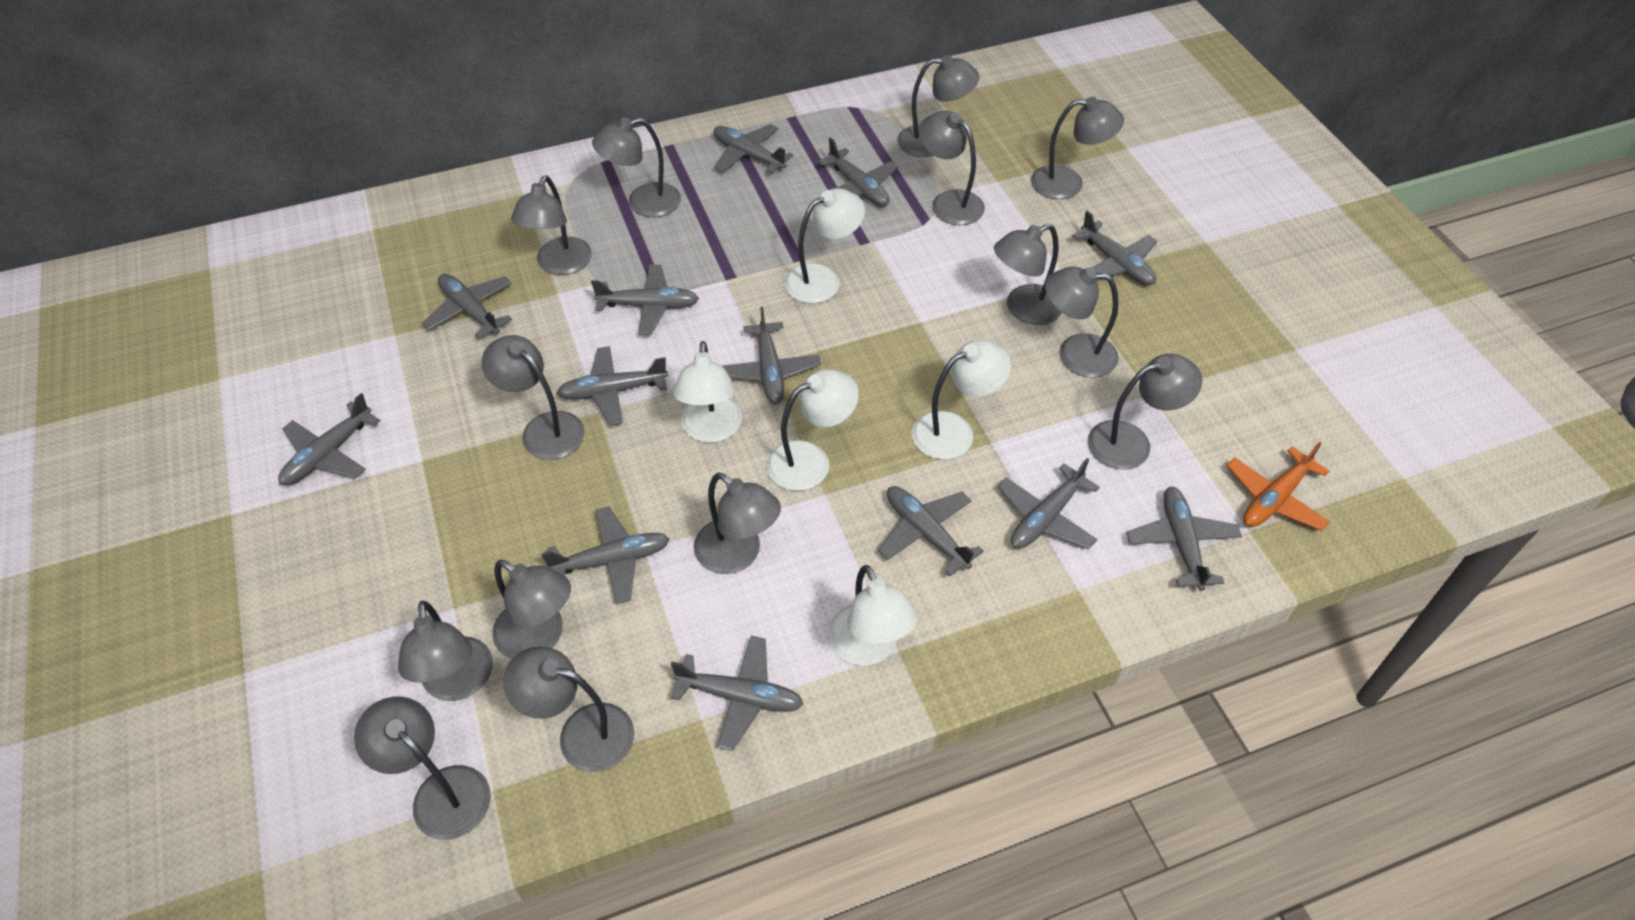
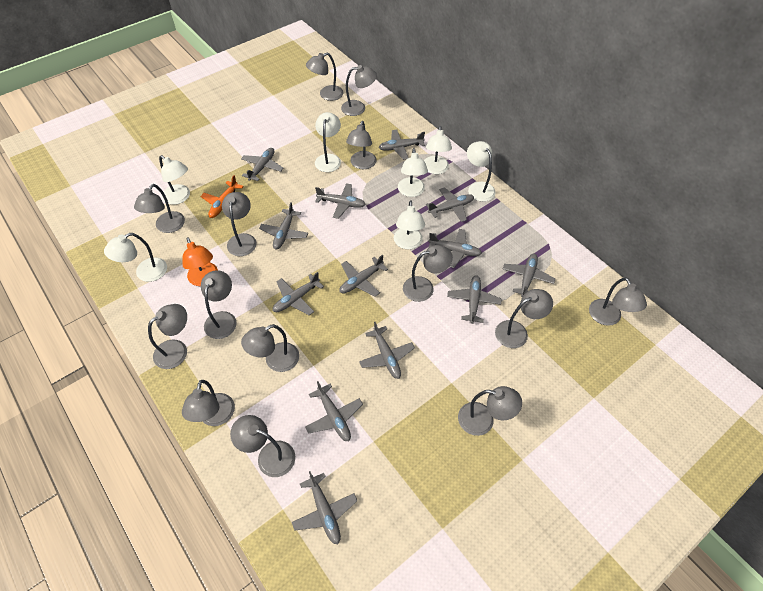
orange lamp: 0 -> 1
white lamp: 5 -> 7

